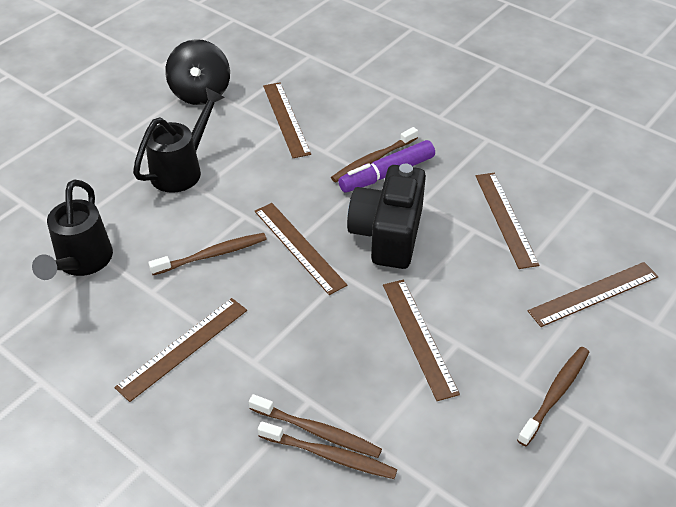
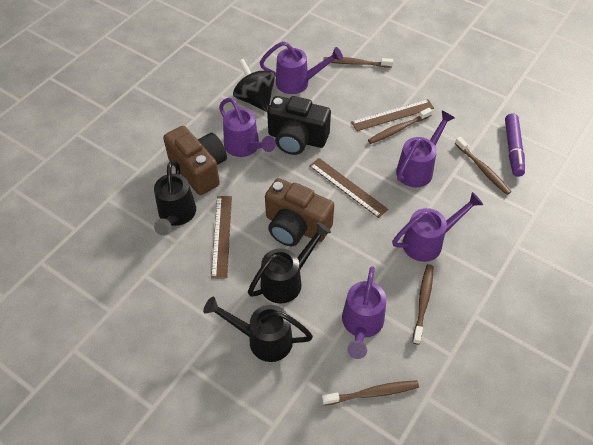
black watering can: 2 -> 3
brown camera: 0 -> 2
brown ruler: 6 -> 3
purple watering can: 0 -> 5

